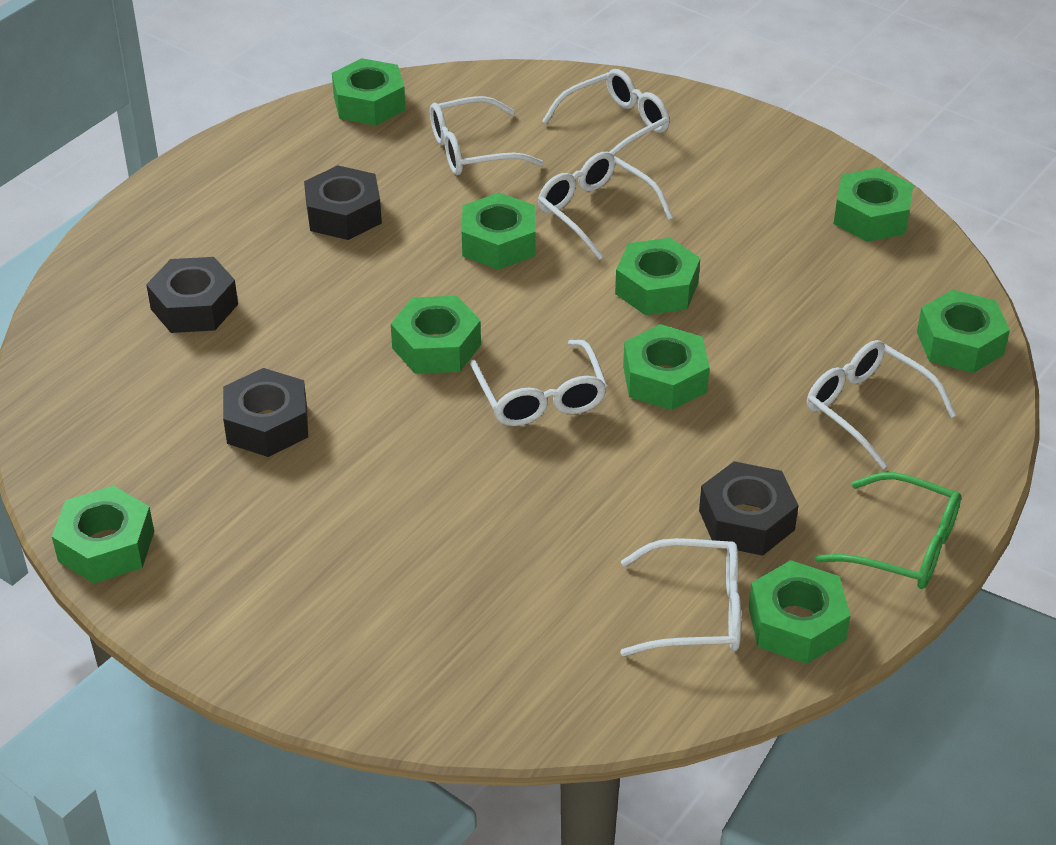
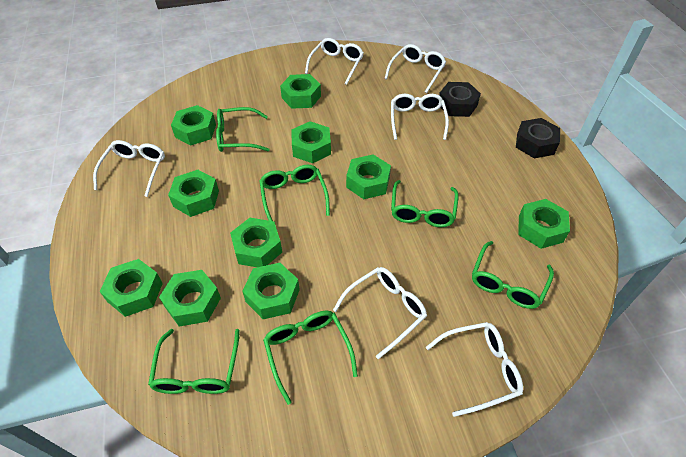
black nut: 4 -> 2
green glasses: 1 -> 6
green nut: 9 -> 10

